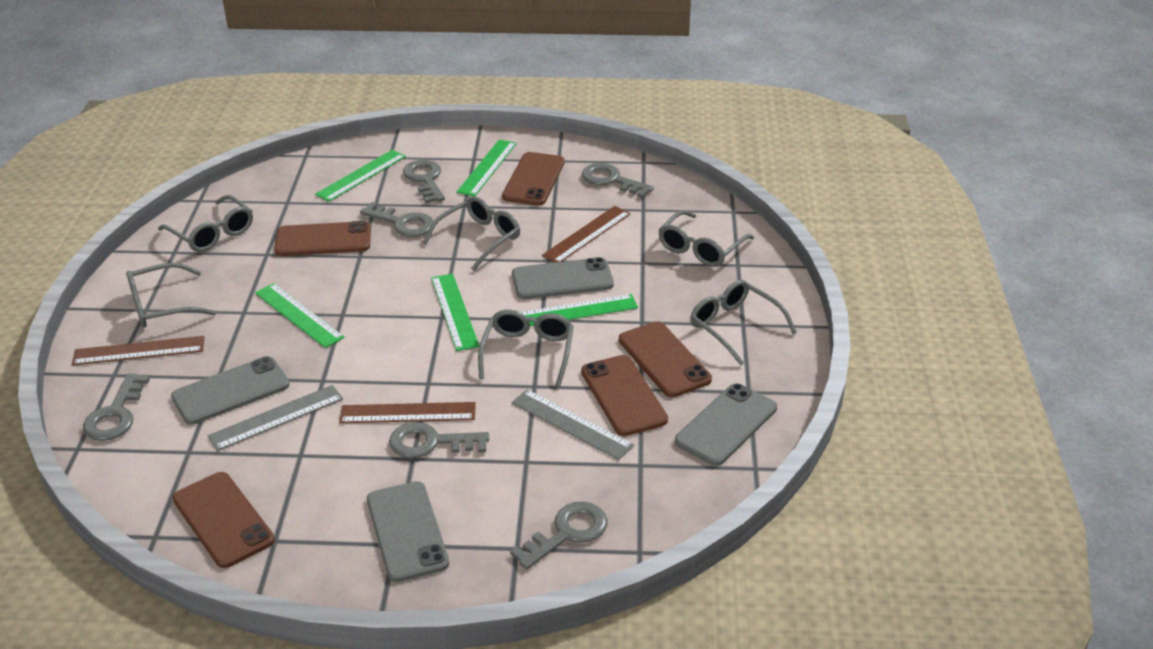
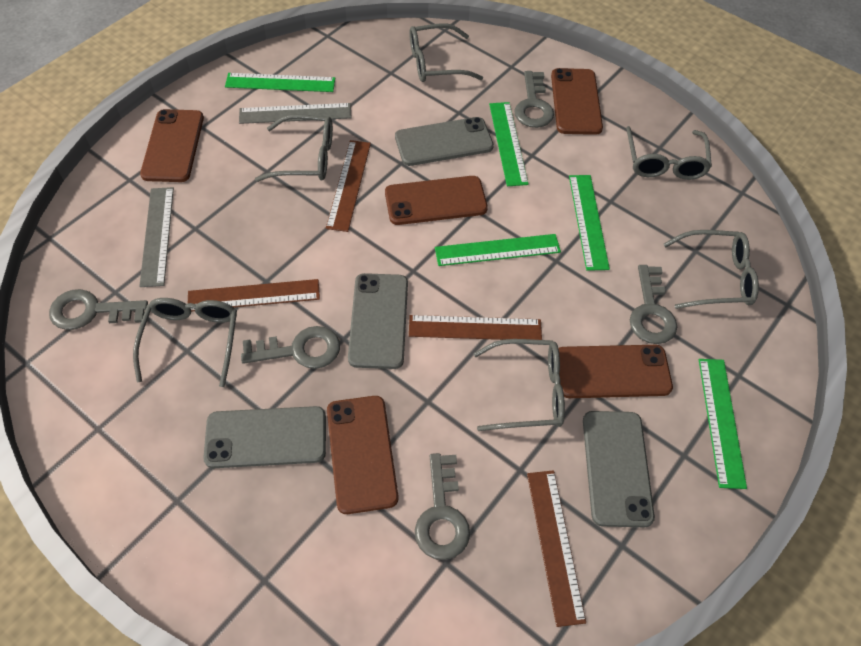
brown ruler: 3 -> 4
grey key: 6 -> 5

